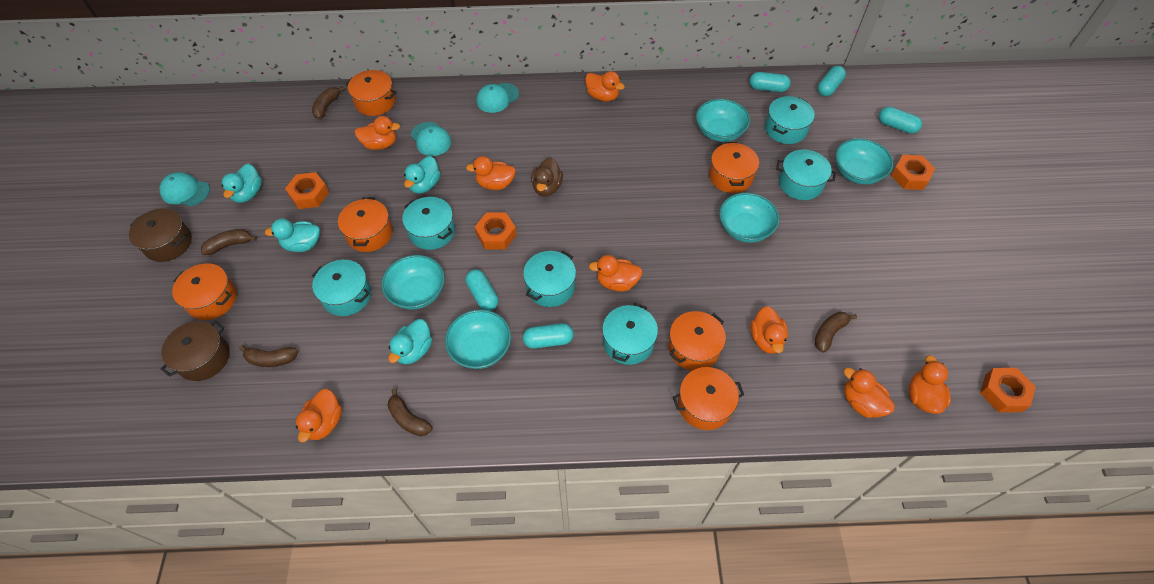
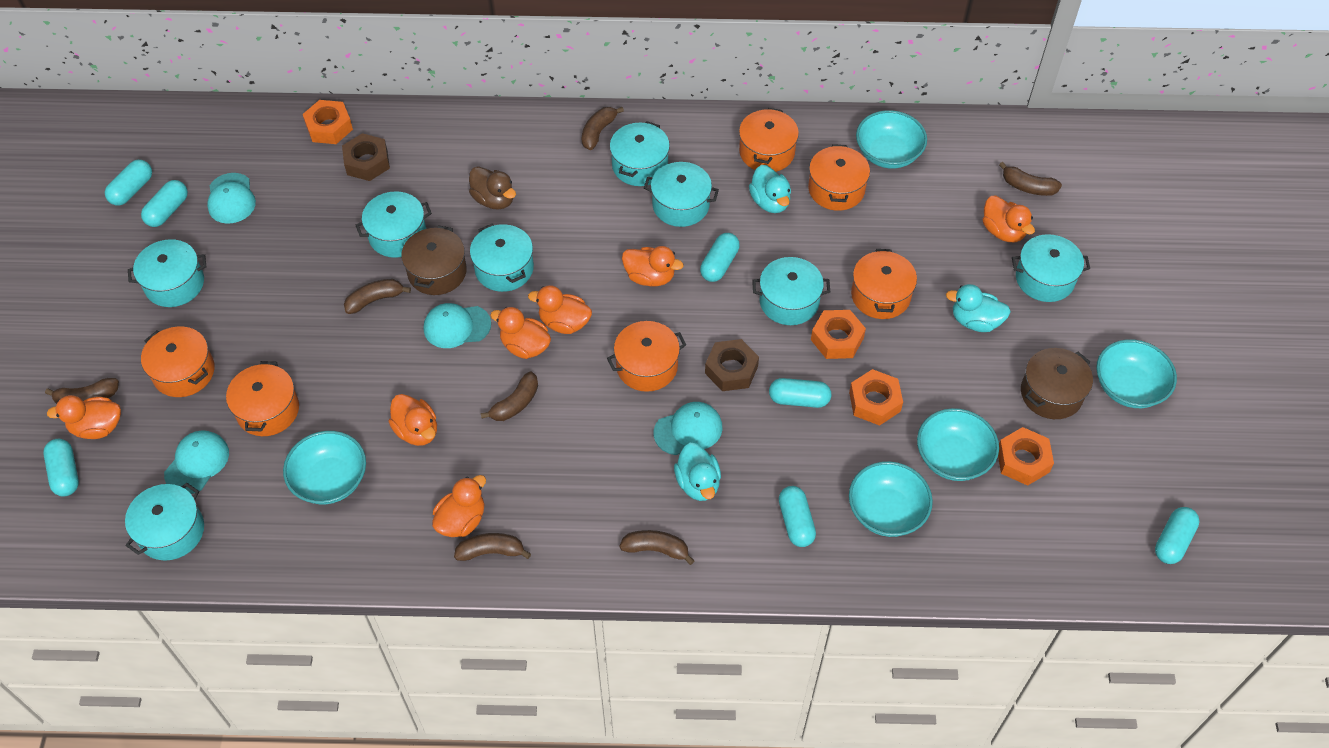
brown banana: 5 -> 7
brown nut: 0 -> 2
orange duck: 8 -> 7
turquoise cap: 3 -> 4
turquoise capsule: 5 -> 7
turquoise duck: 4 -> 3
turquoise pot: 6 -> 8

